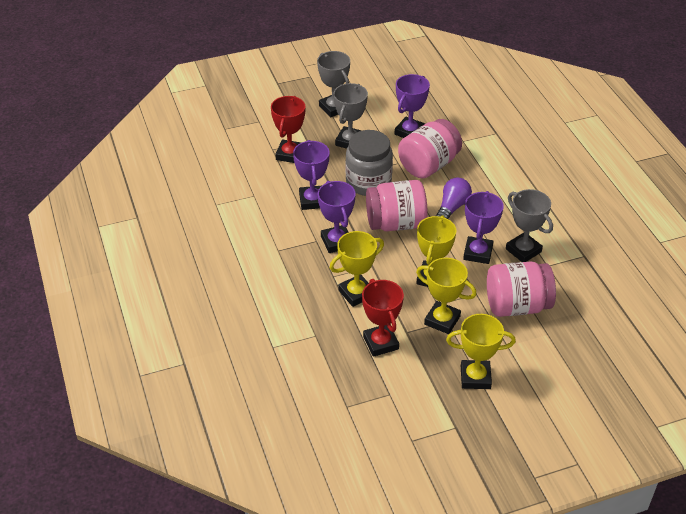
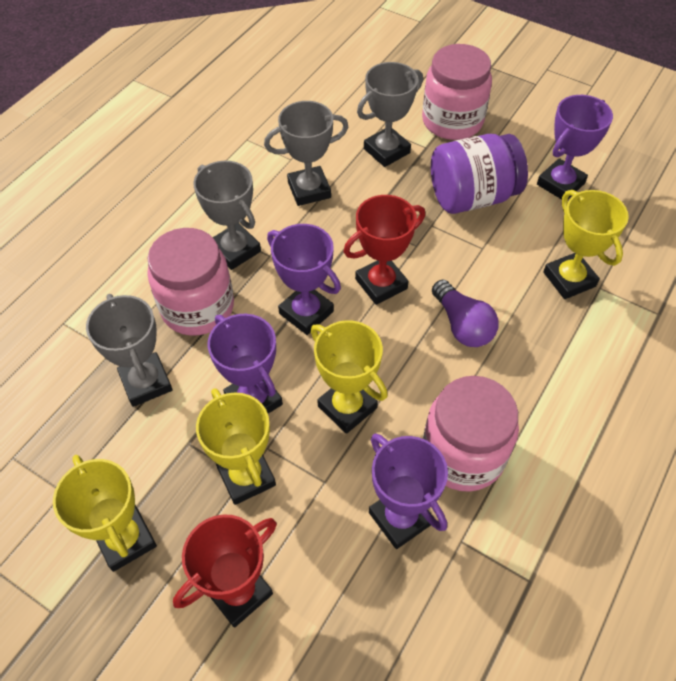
grey jar: 1 -> 0
grey trophy: 3 -> 4
purple jar: 0 -> 1

